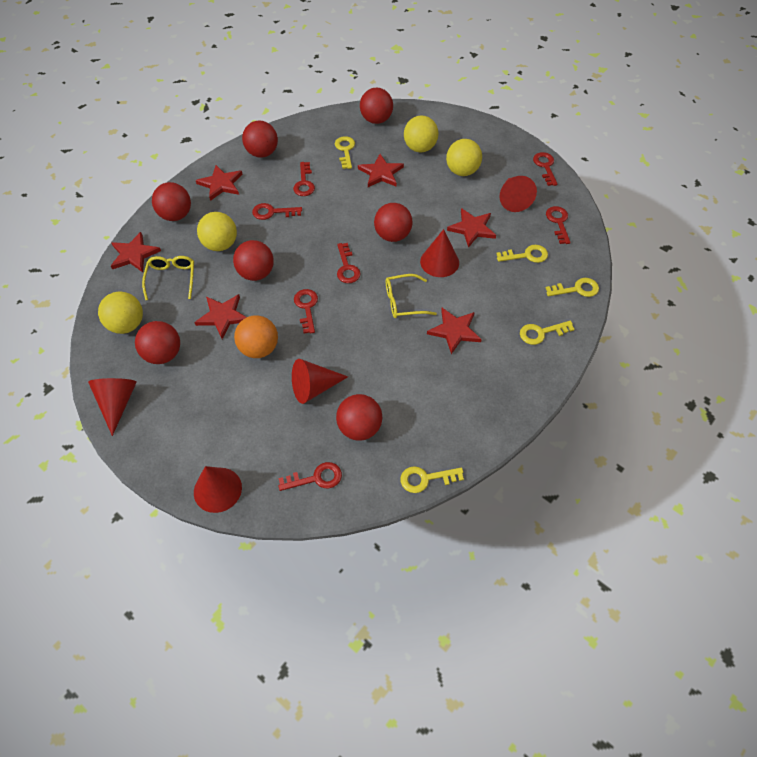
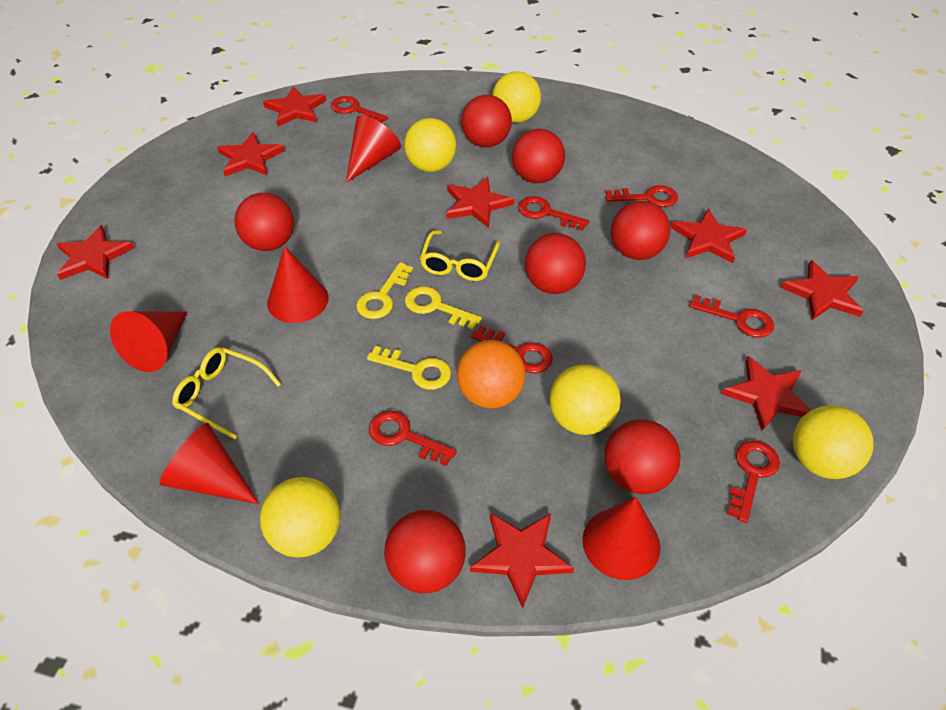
red star: 6 -> 8
yellow ball: 4 -> 5
yellow key: 5 -> 3

